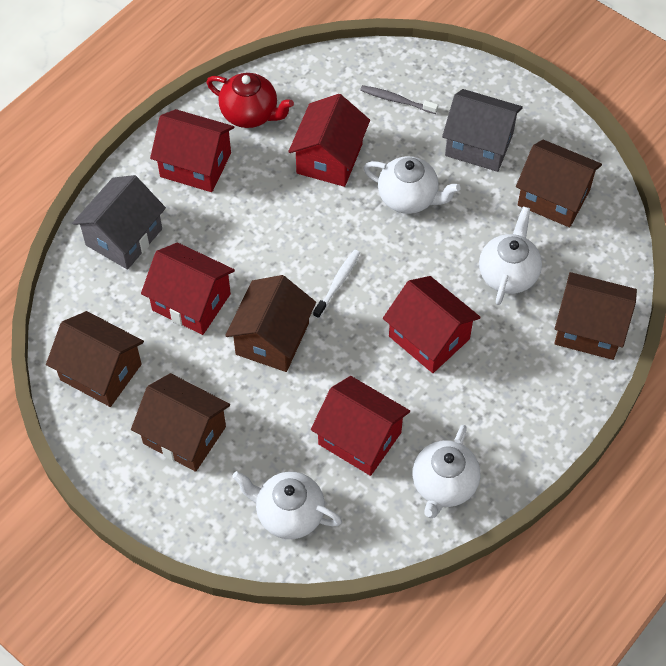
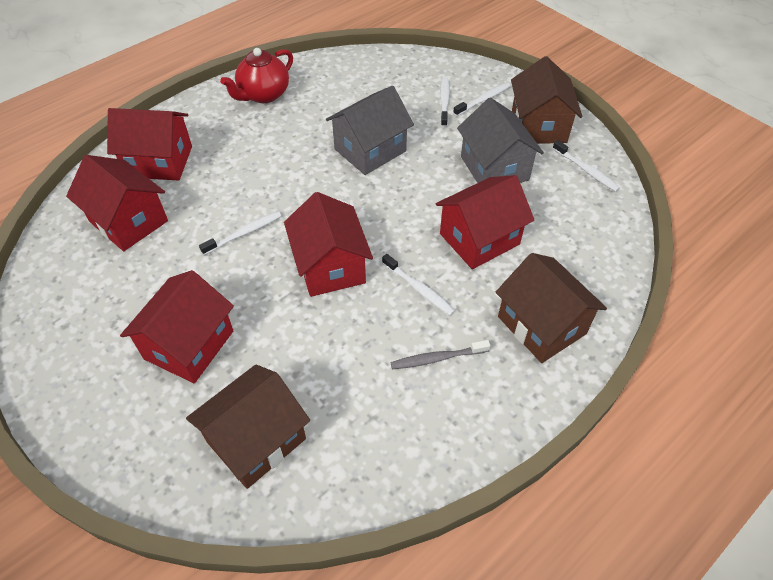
brown house: 5 -> 3
white teapot: 4 -> 0
white toothbrush: 1 -> 5

